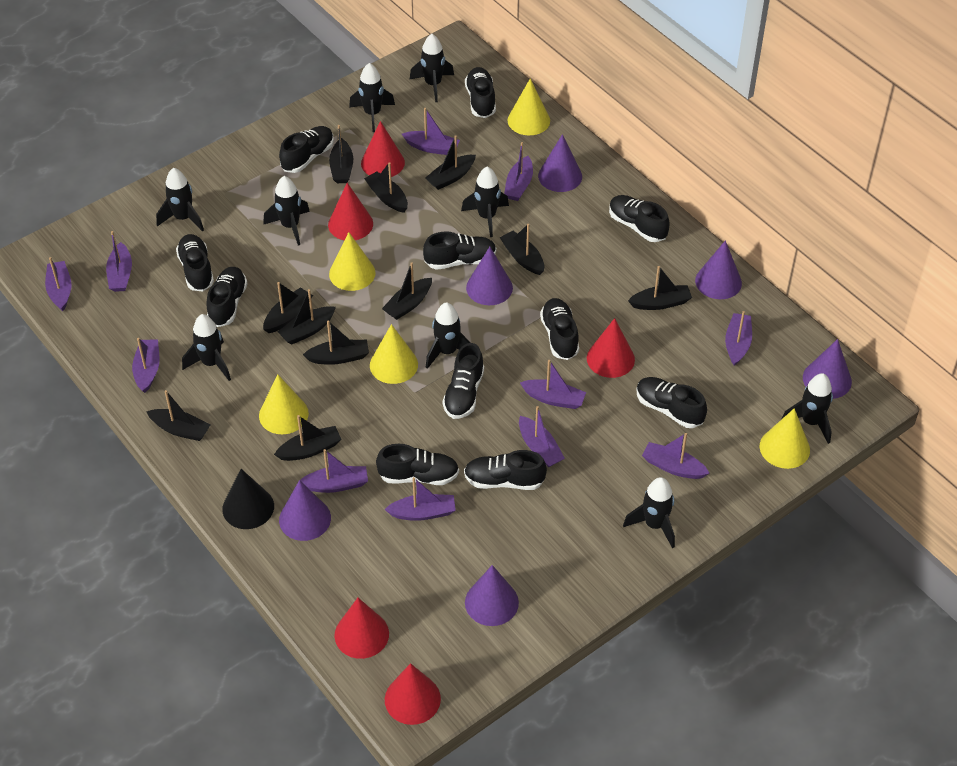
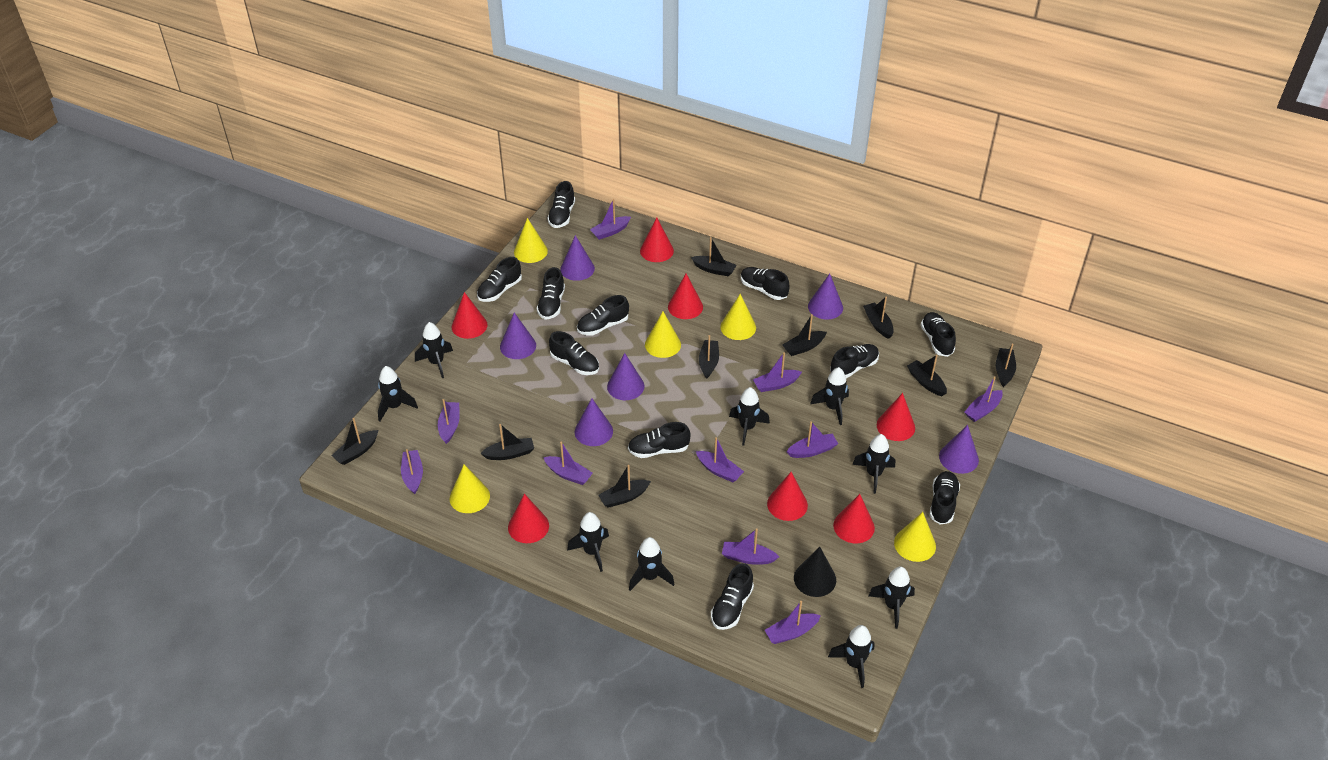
black boat: 11 -> 9
purple boat: 11 -> 10
red cone: 5 -> 7

